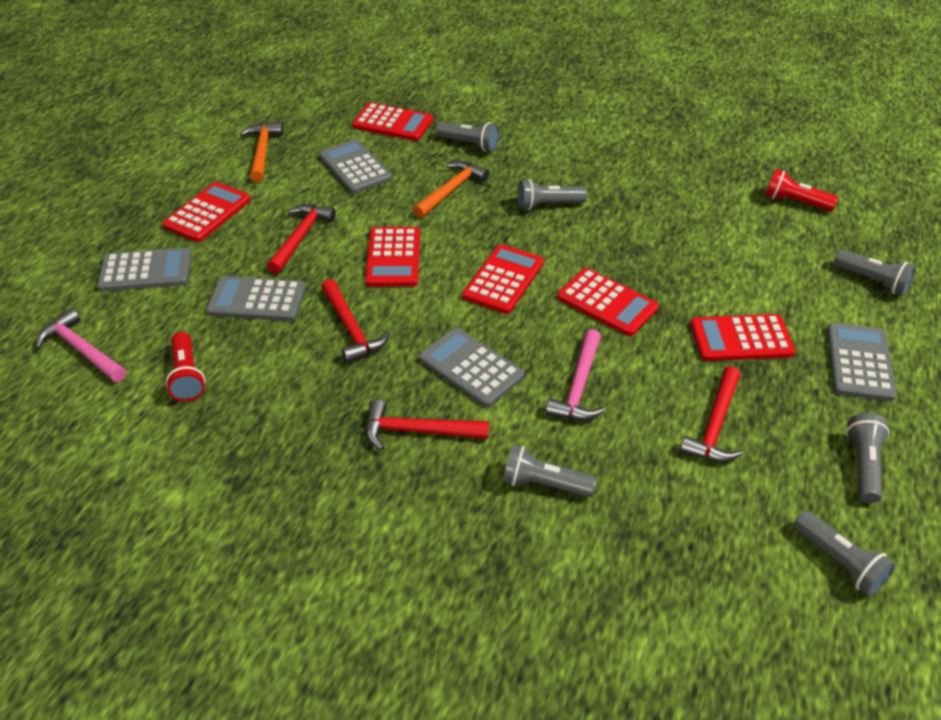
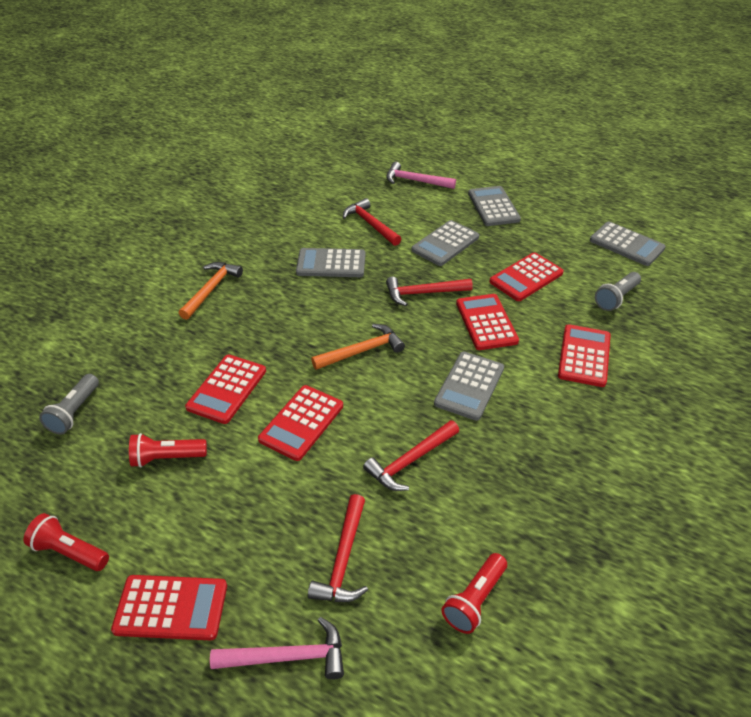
grey flashlight: 6 -> 2
red flashlight: 2 -> 3

